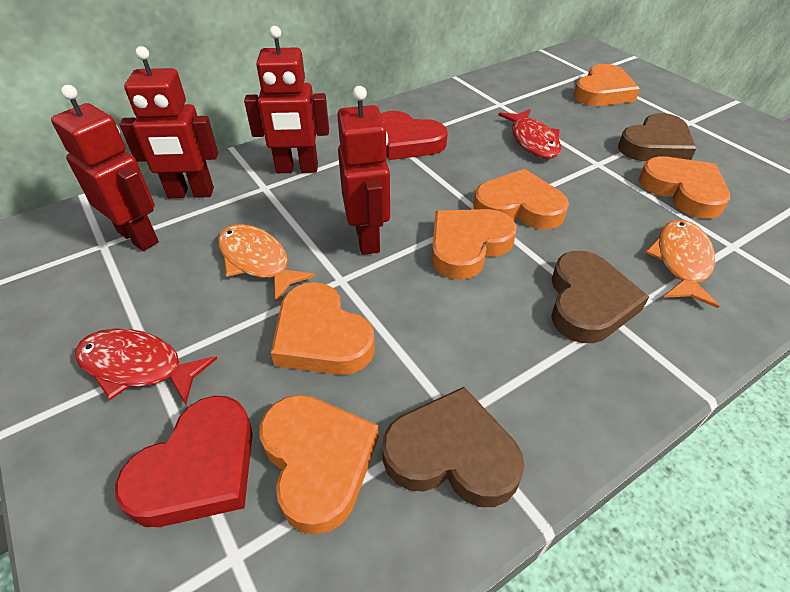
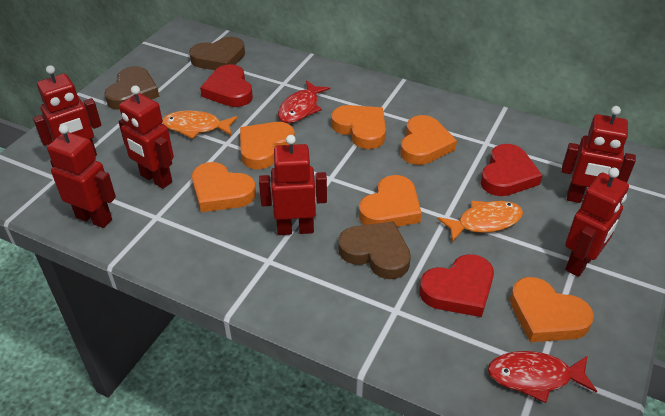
red heart: 2 -> 3
red robot: 4 -> 6

